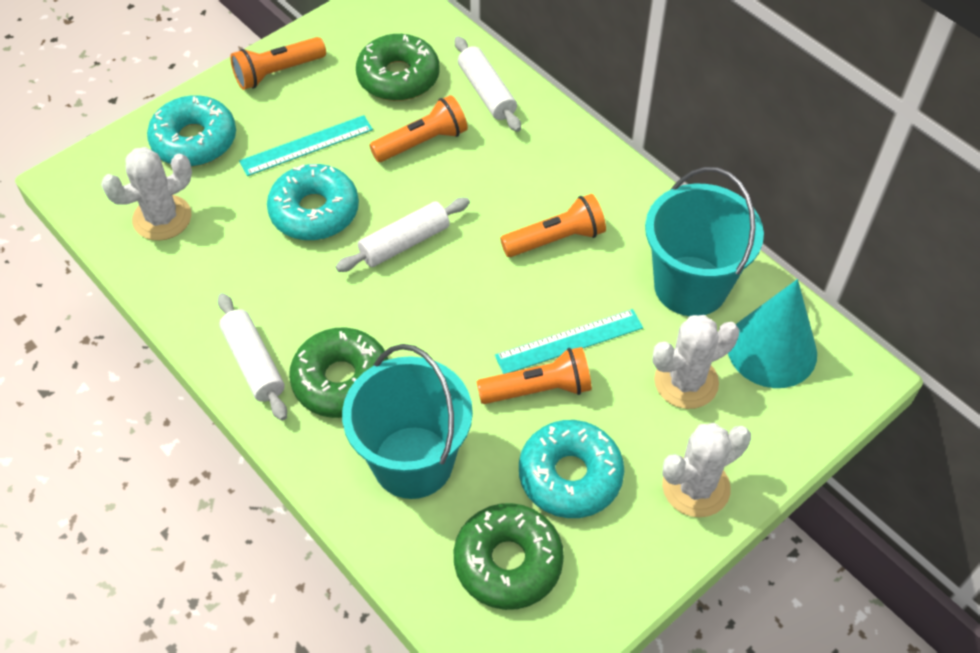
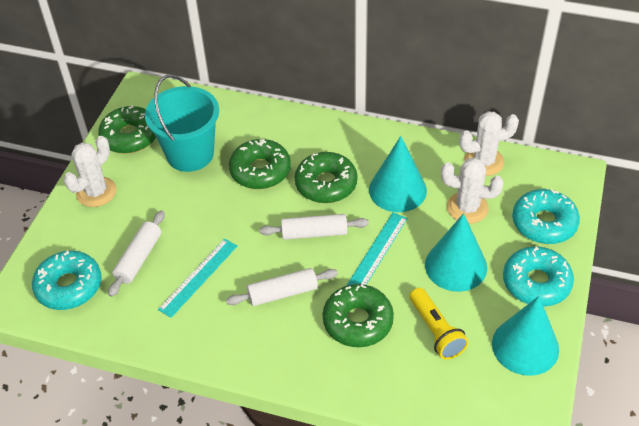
green donut: 3 -> 4
orange flashlight: 4 -> 0
turquoise bucket: 2 -> 1
turquoise cone: 1 -> 3
yellow flashlight: 0 -> 1

